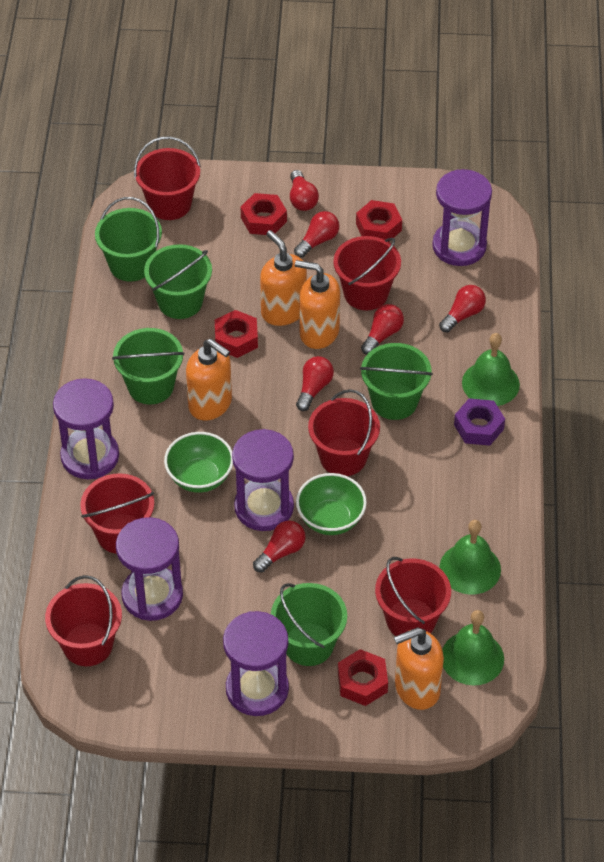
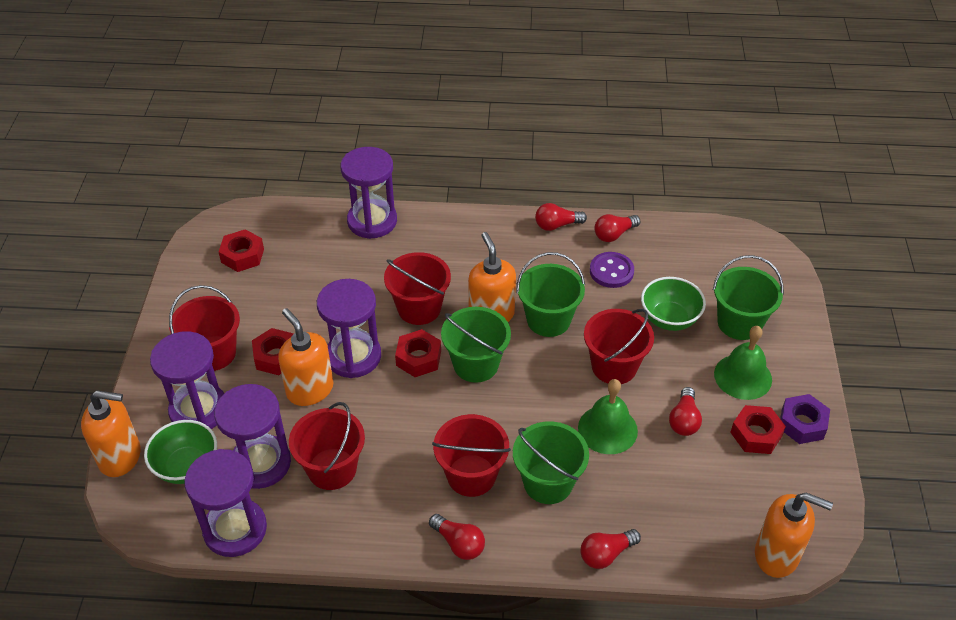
green bell: 3 -> 2
green bucket: 5 -> 4
purple button: 0 -> 1
red bucket: 6 -> 5
red light bulb: 6 -> 5

